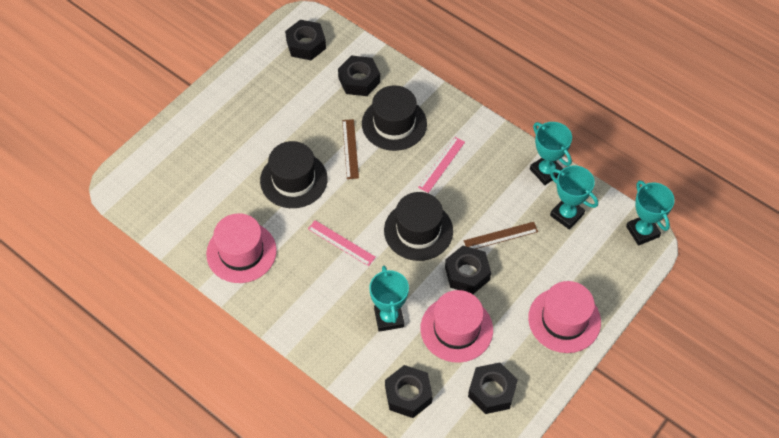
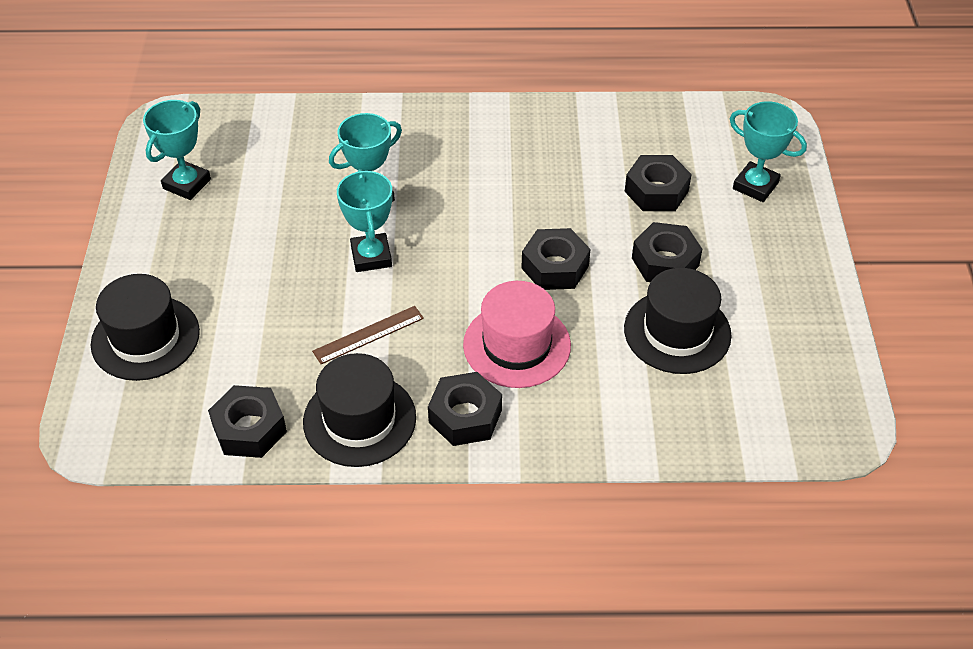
brown ruler: 2 -> 1
pink hat: 3 -> 1
pink ruler: 2 -> 0

